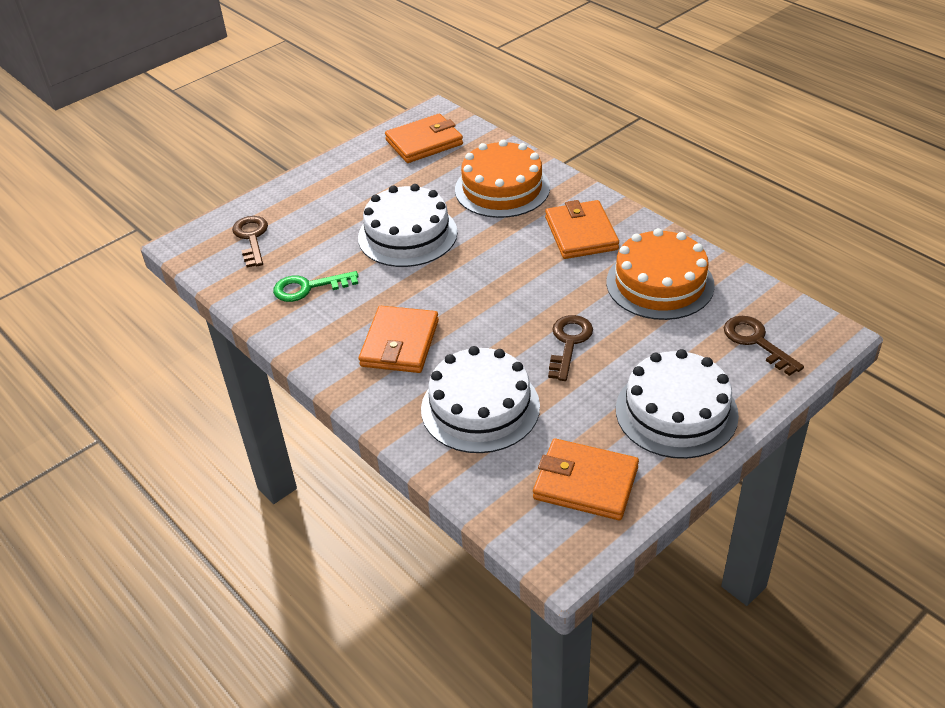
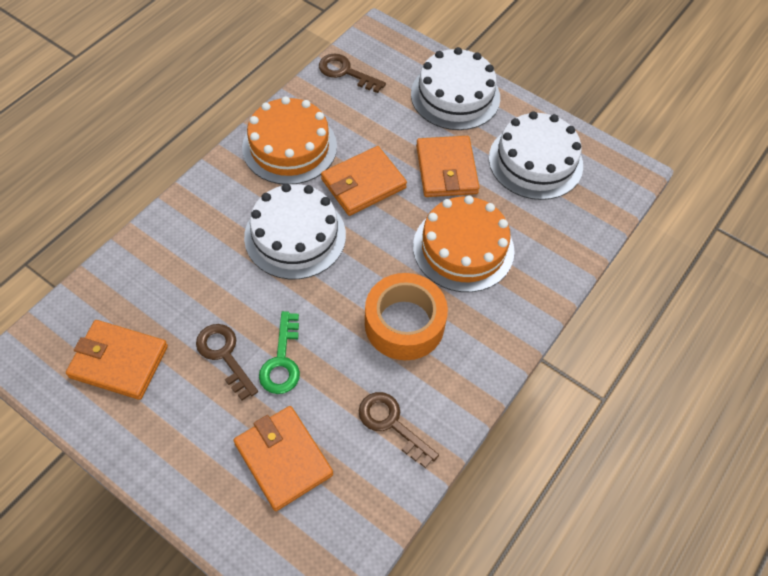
orange tape: 0 -> 1

